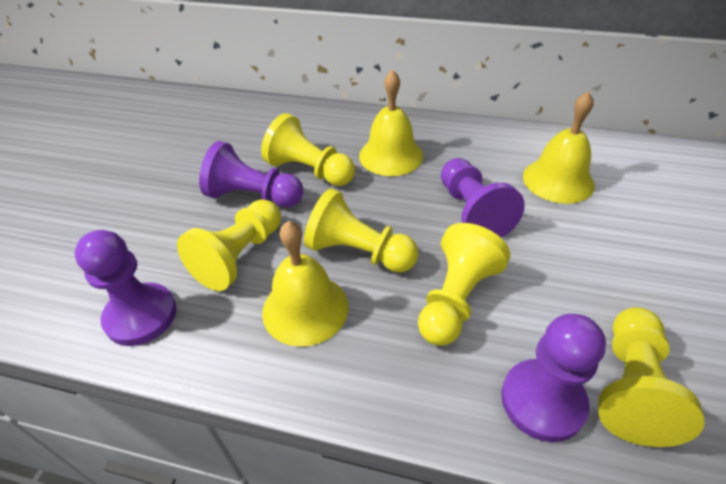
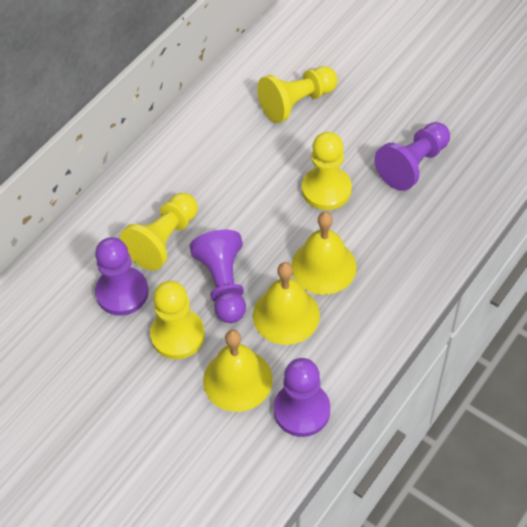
yellow pawn: 5 -> 4

